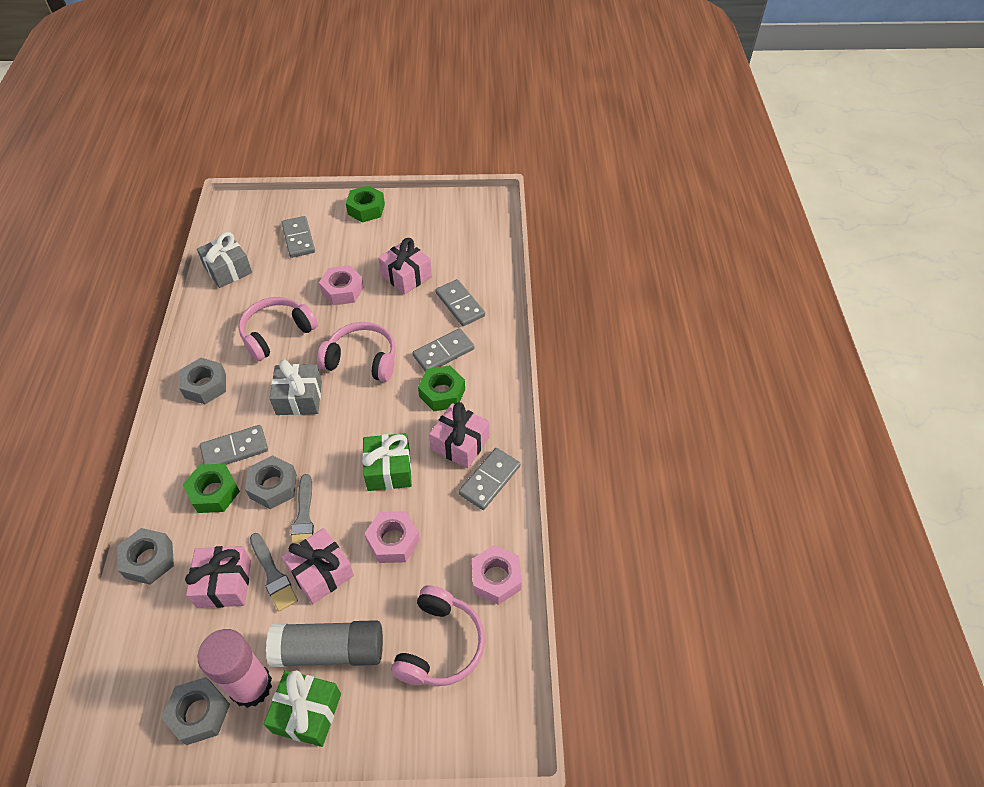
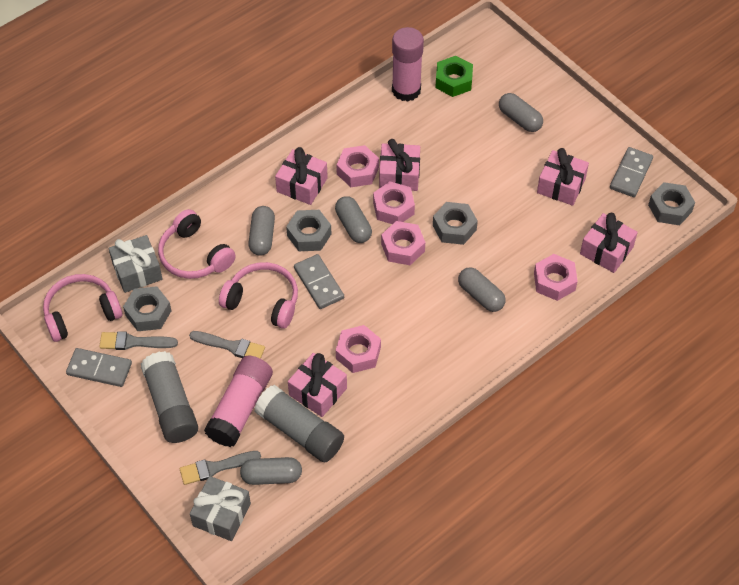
green gift: 2 -> 0
green nut: 3 -> 1
grey brush: 2 -> 3
grey capsule: 0 -> 5
grey domino: 5 -> 3
grey glue stick: 1 -> 2
pink gift: 4 -> 5
pink glue stick: 1 -> 2
pink nut: 3 -> 5

